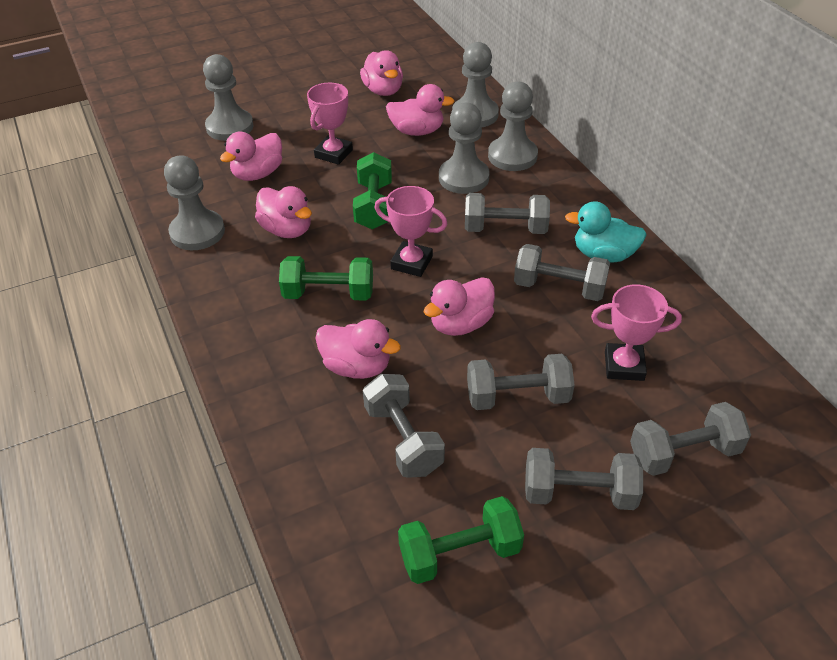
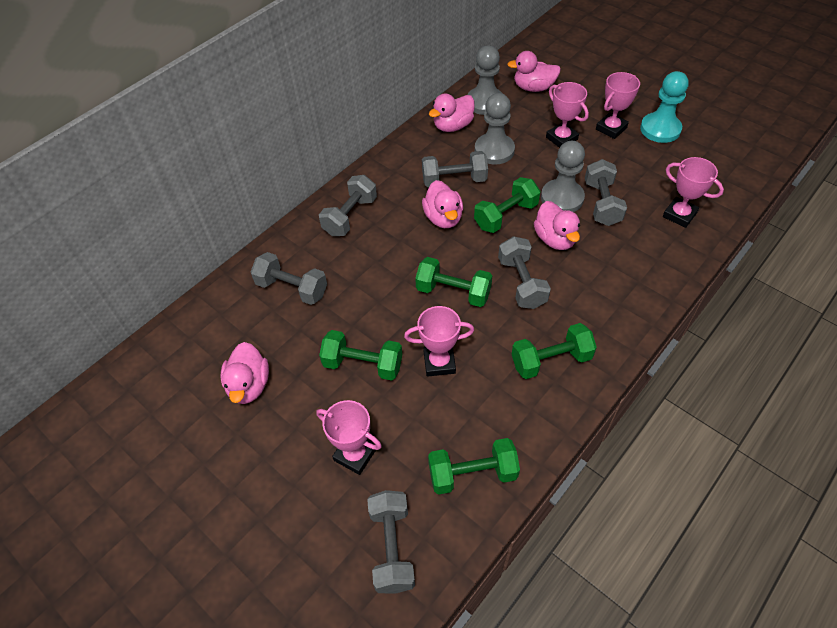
green dumbbell: 3 -> 5
grey pawn: 5 -> 3
pink duck: 6 -> 5
pink trophy: 3 -> 5
turquoise duck: 1 -> 0
turquoise pawn: 0 -> 1

